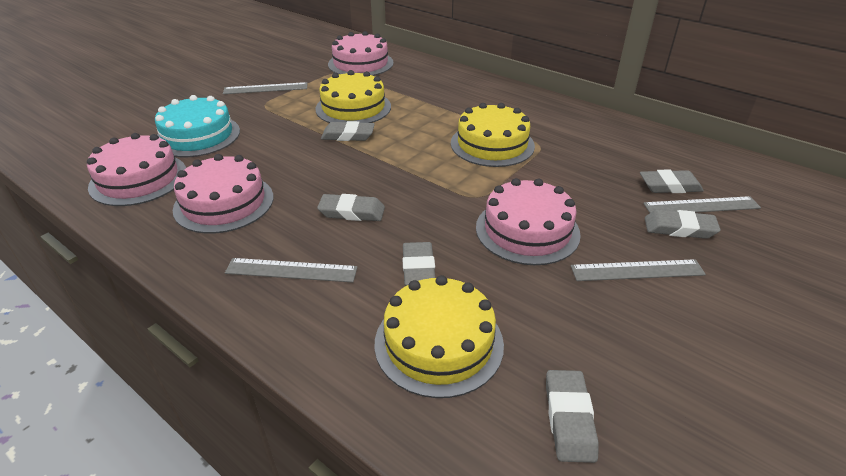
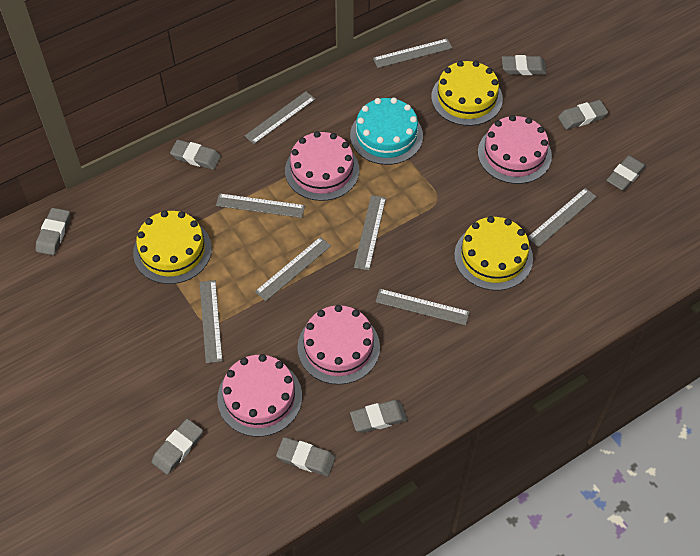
grey eraser: 6 -> 8
grey ruler: 4 -> 8

